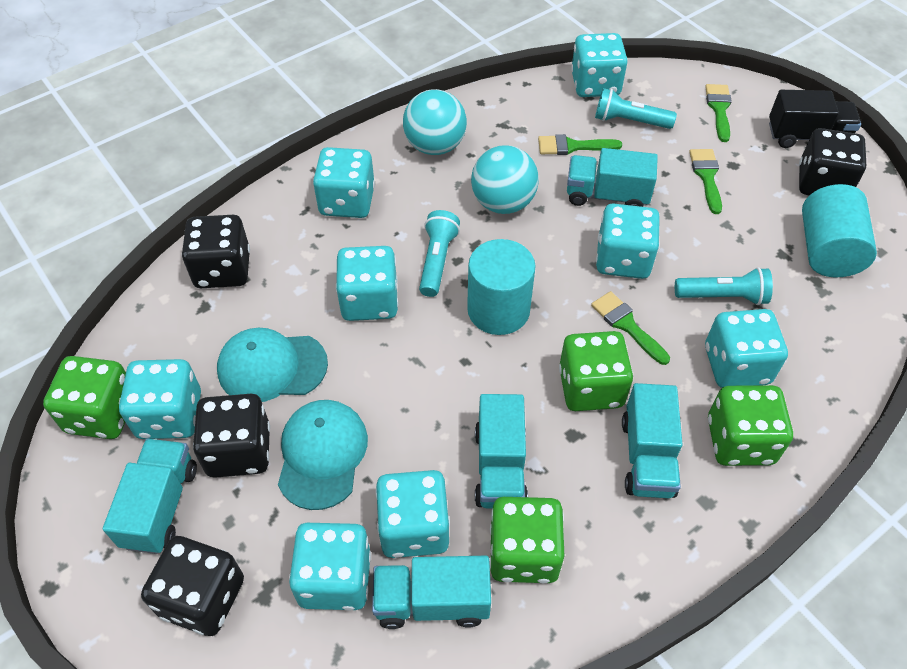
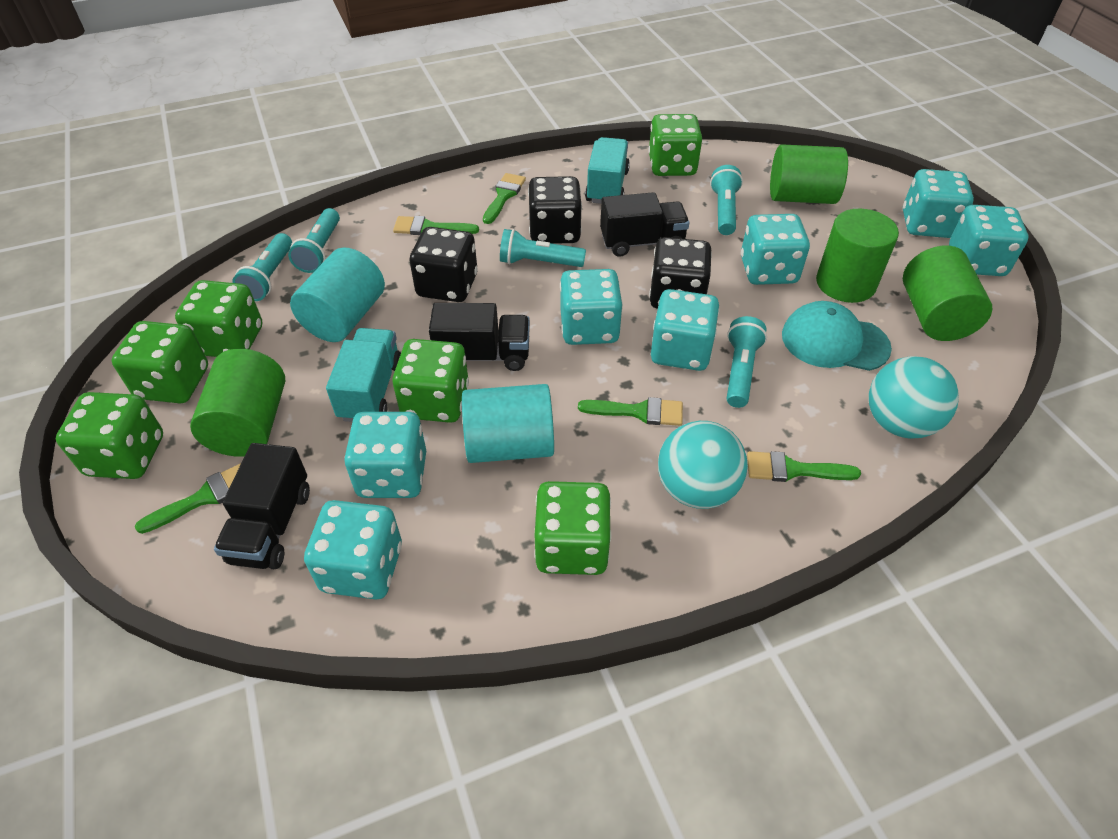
black dice: 4 -> 3
black truck: 1 -> 3
green brush: 4 -> 5
green cylinder: 0 -> 4
green dice: 4 -> 6
turquoise cap: 2 -> 1
turquoise dice: 8 -> 7
turquoise flashlight: 3 -> 5
turquoise truck: 5 -> 2

